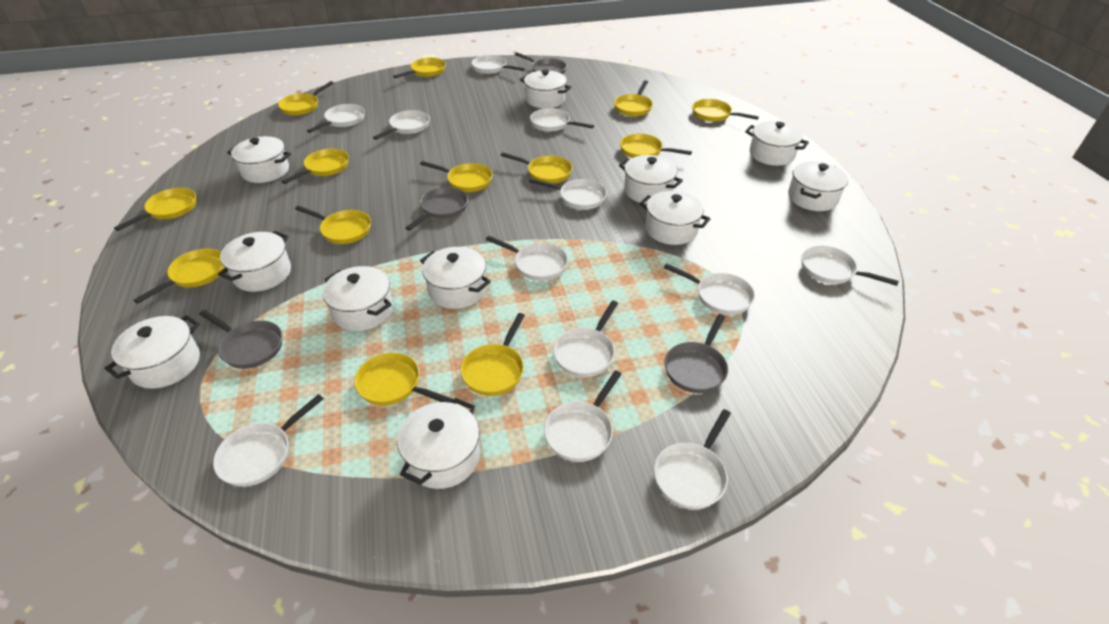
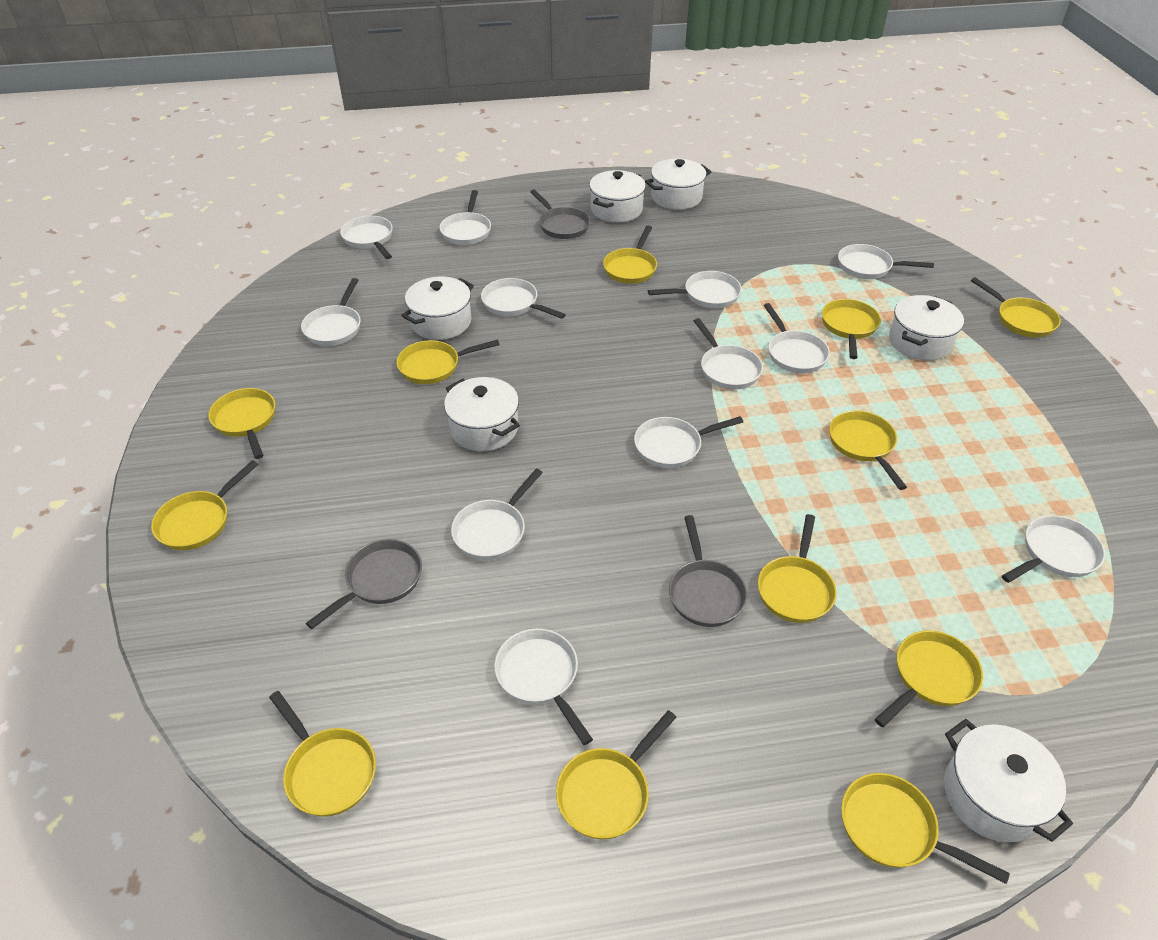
grey pan: 4 -> 3
white pot: 11 -> 6
yellow pan: 13 -> 12

